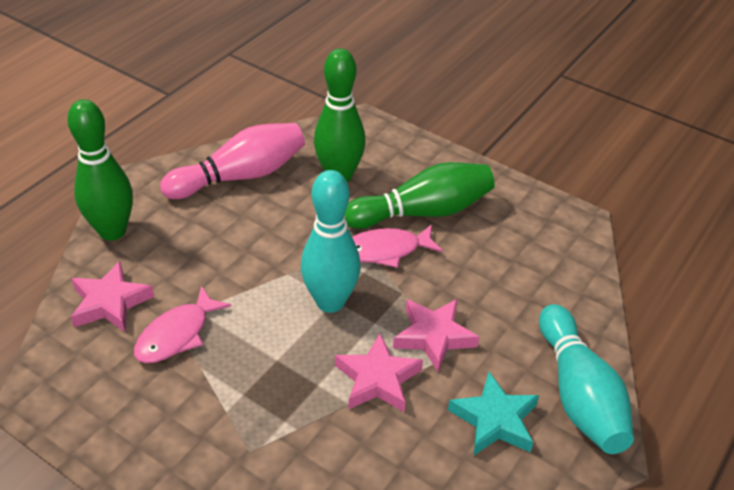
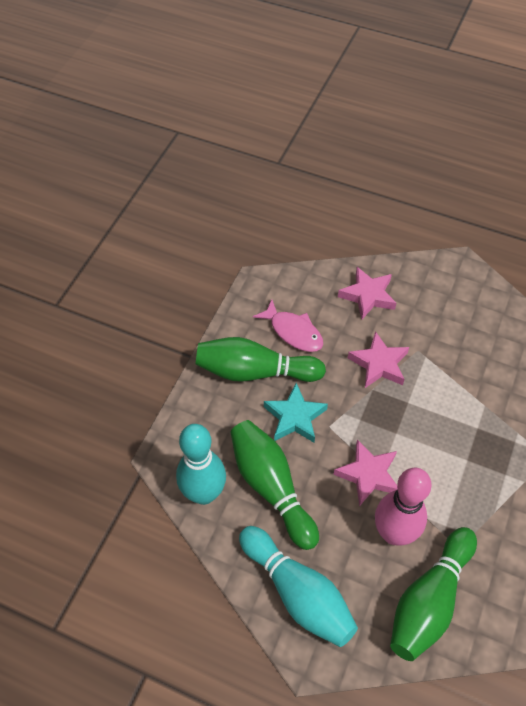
pink fish: 2 -> 1

